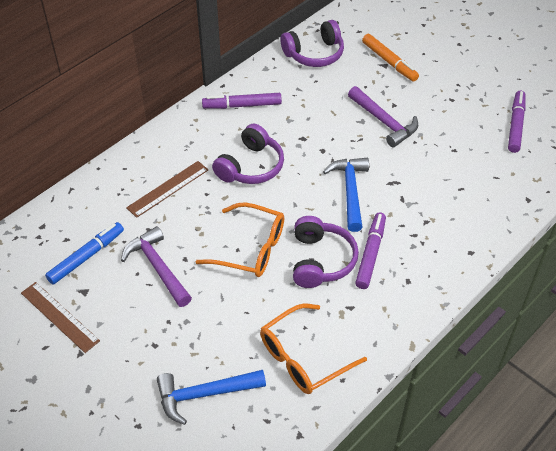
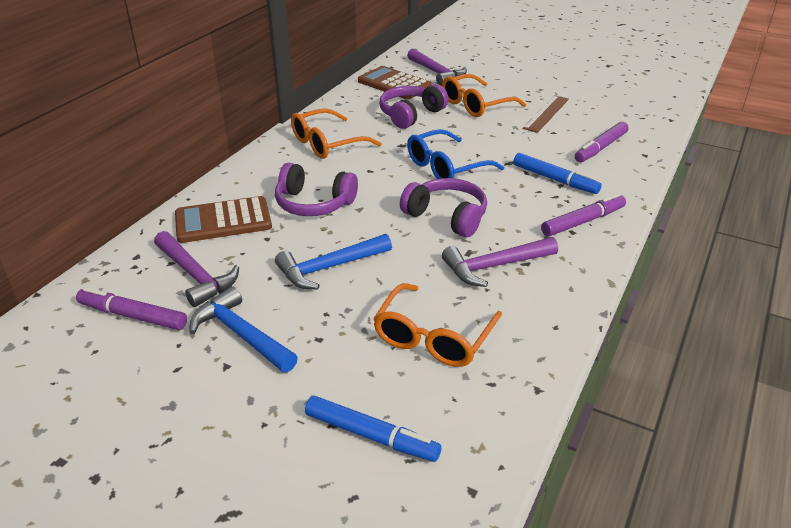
blue glasses: 0 -> 1
blue marker: 1 -> 2
brown calculator: 0 -> 2
brown ruler: 2 -> 1
orange glasses: 2 -> 3
orange marker: 1 -> 0
purple hammer: 2 -> 3

